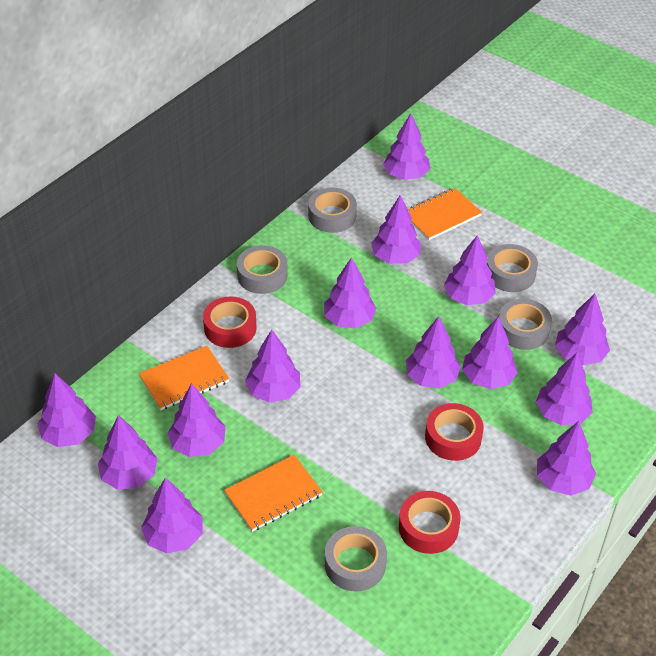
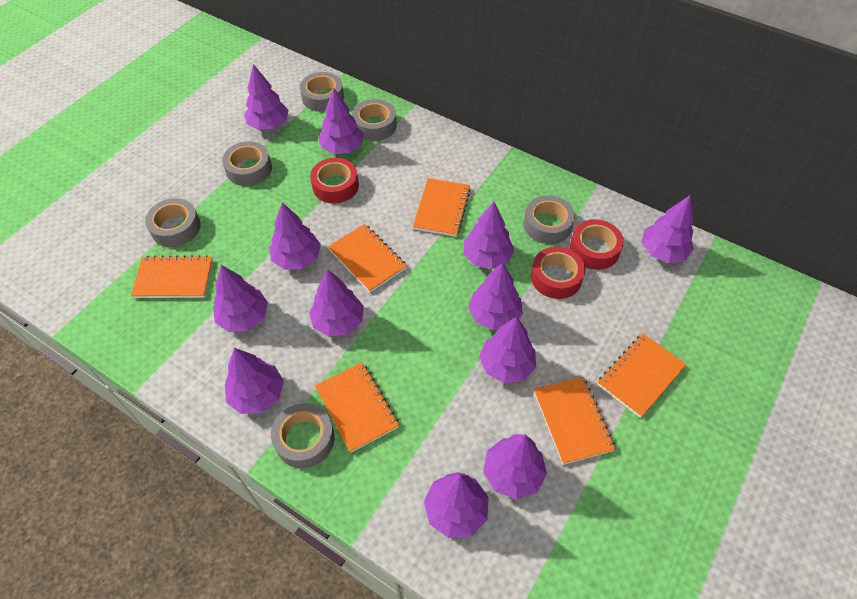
grey tape: 5 -> 6
orange notebook: 3 -> 6
purple tree: 14 -> 12

